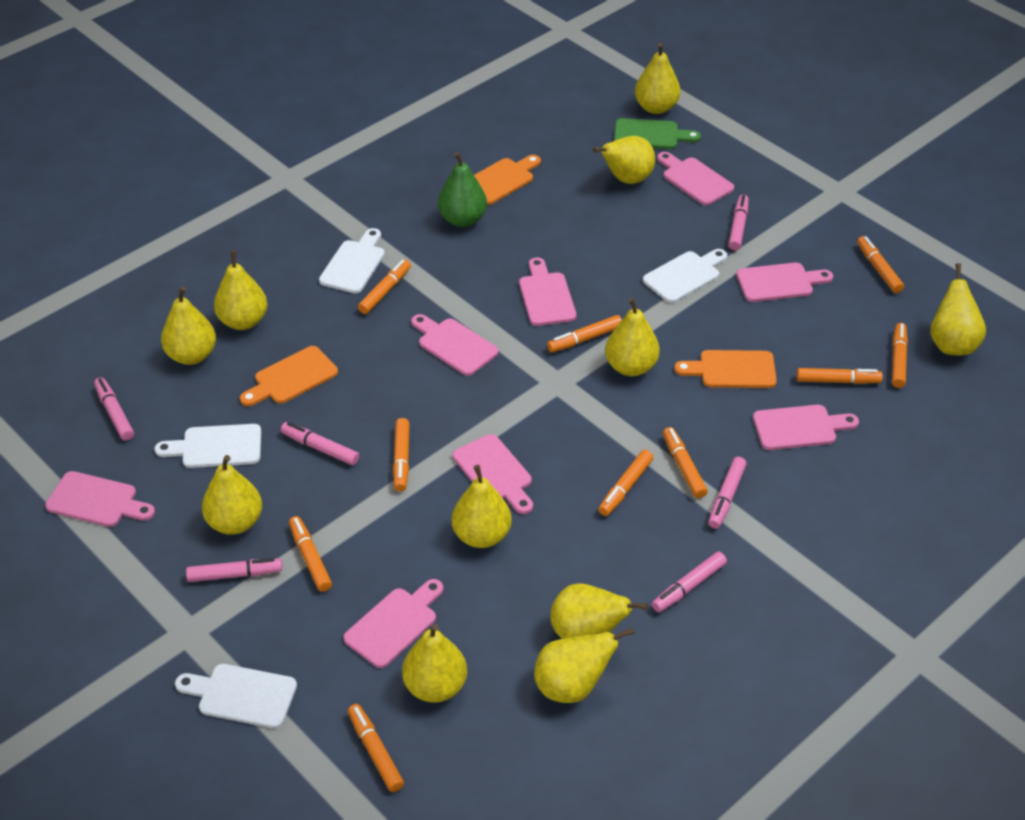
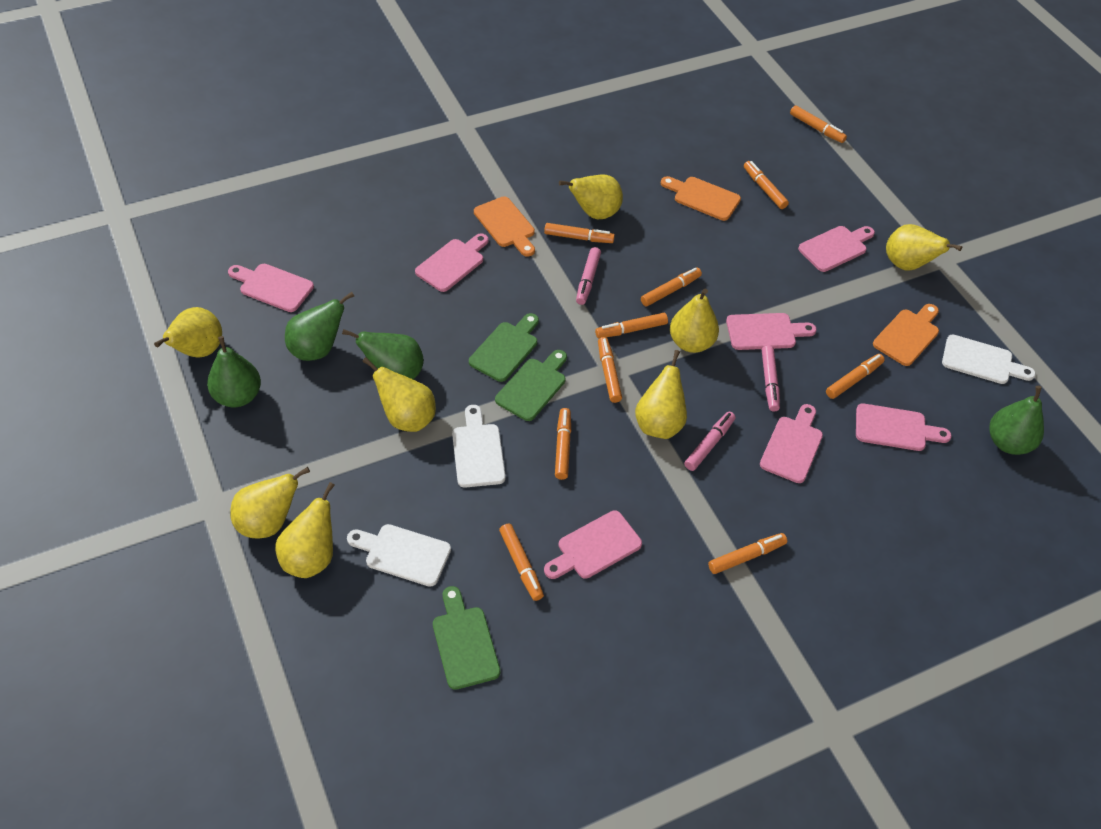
green cutting board: 1 -> 3
green pear: 1 -> 4
pink cutting board: 8 -> 7
pink marker: 6 -> 3
white cutting board: 4 -> 3
yellow pear: 11 -> 8

